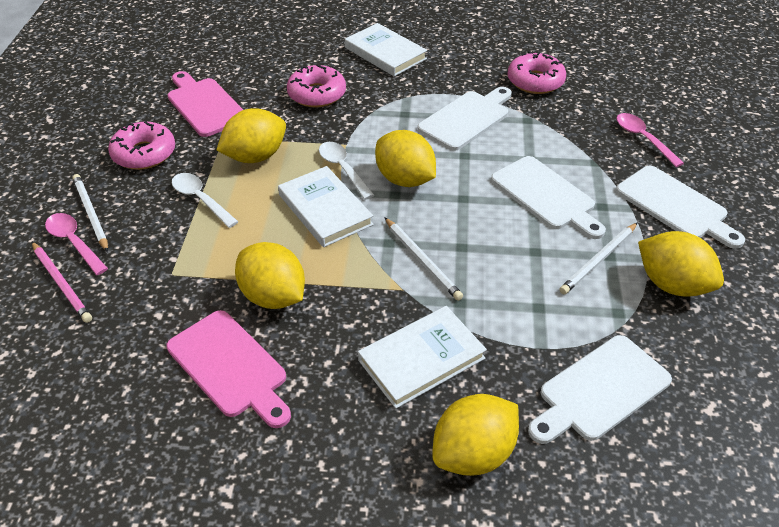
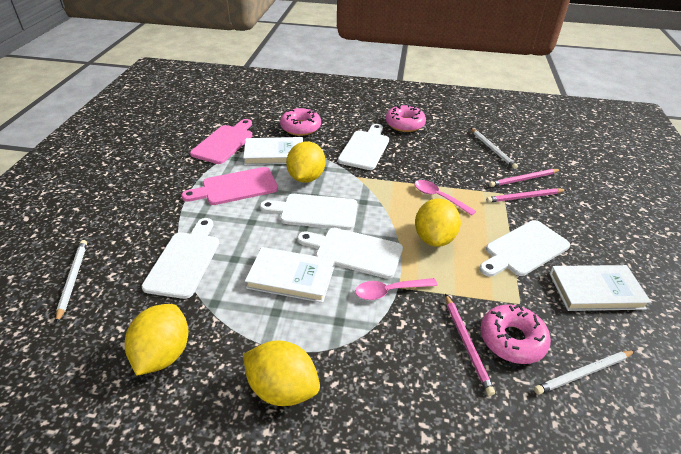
pink pencil: 1 -> 3
white cutting board: 4 -> 5
white spoon: 2 -> 0
yellow lemon: 5 -> 4

